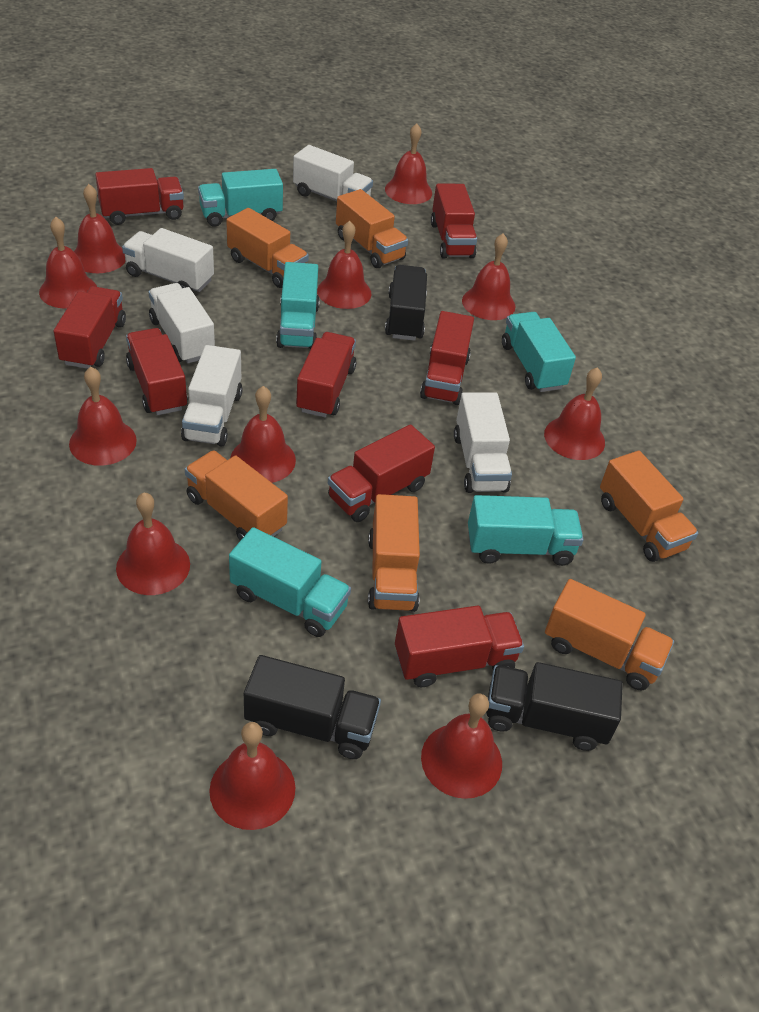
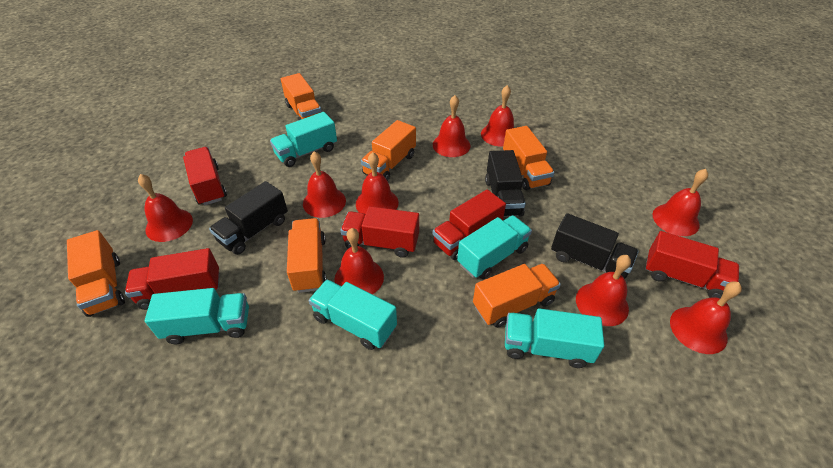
red bell: 11 -> 9
red truck: 8 -> 5
white truck: 5 -> 0

